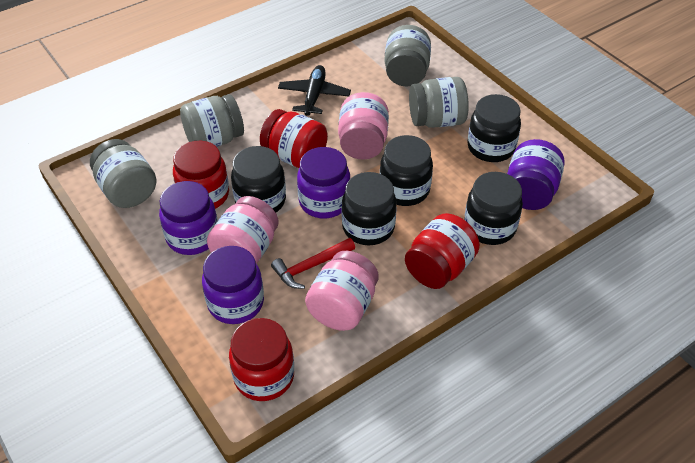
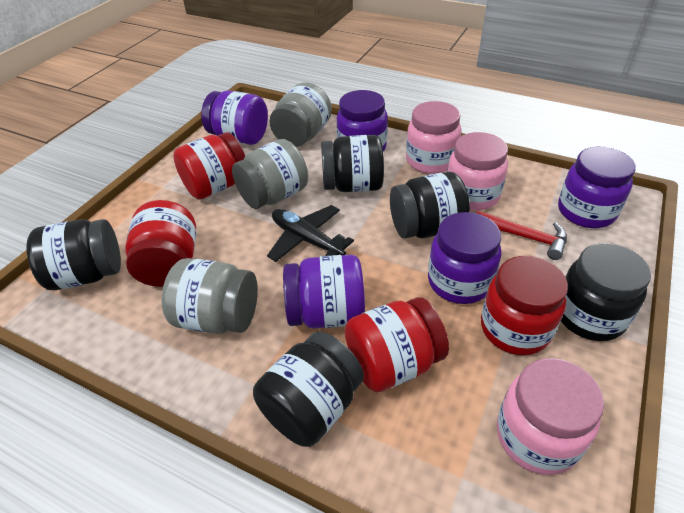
grey jar: 4 -> 3
purple jar: 4 -> 5

